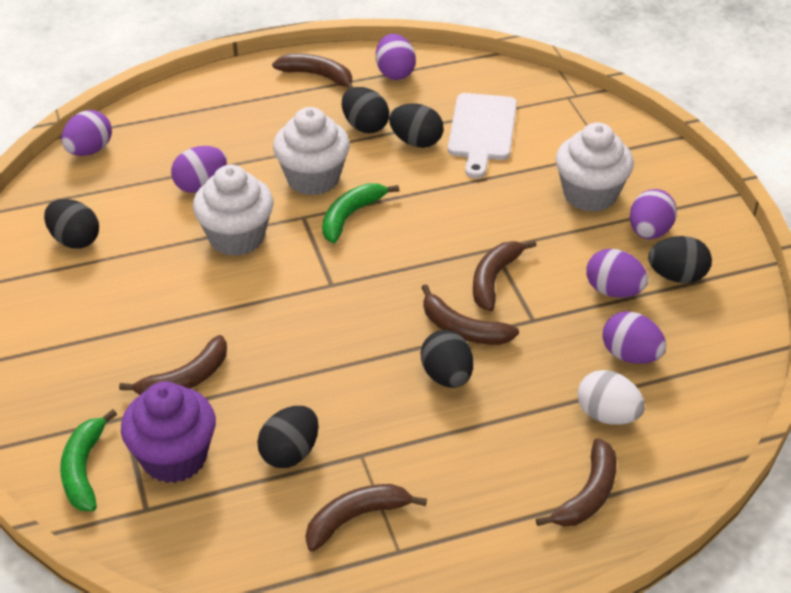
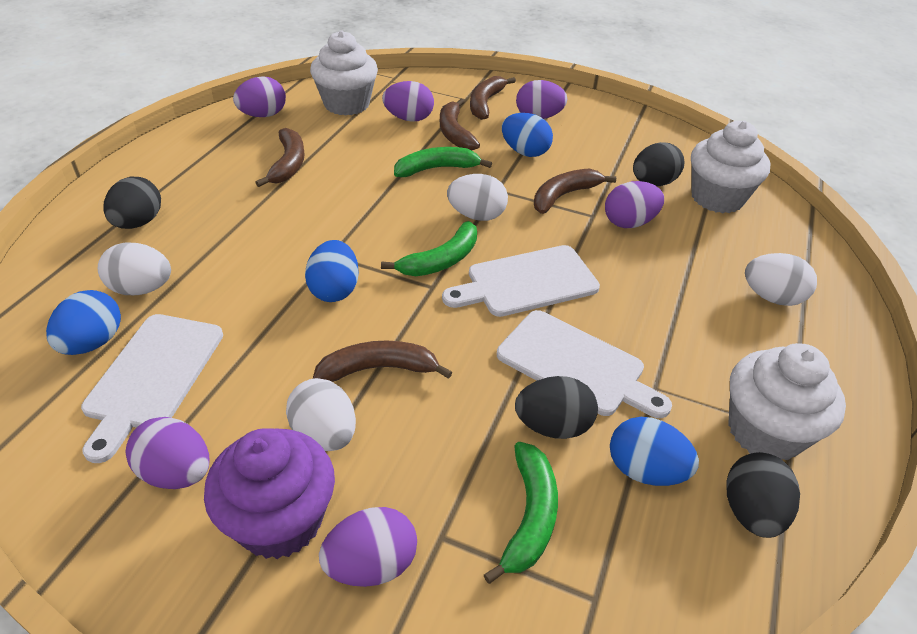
black egg: 6 -> 4
blue egg: 0 -> 4
brown banana: 6 -> 5
green banana: 2 -> 3
white cutting board: 1 -> 3
white egg: 1 -> 4

